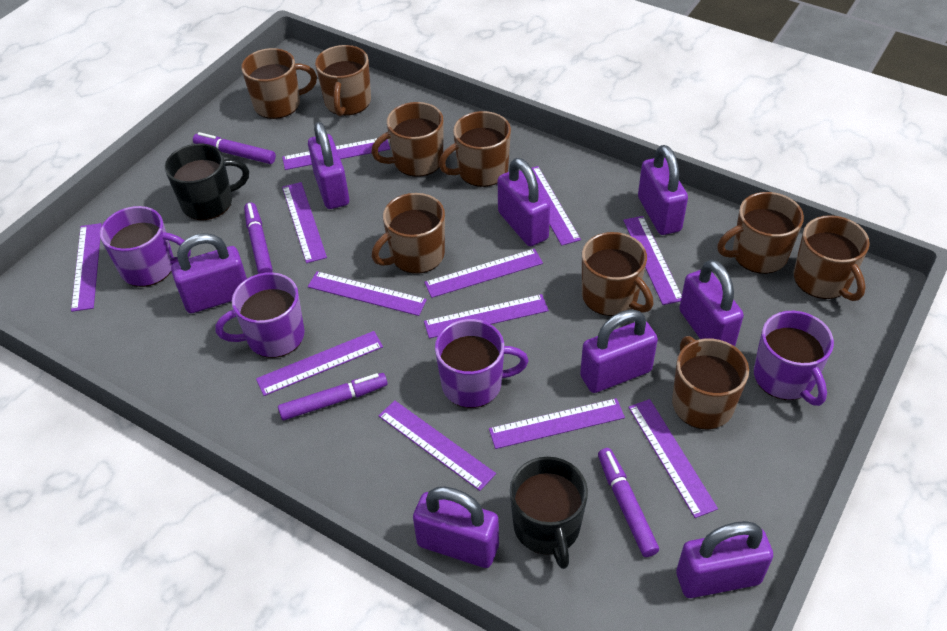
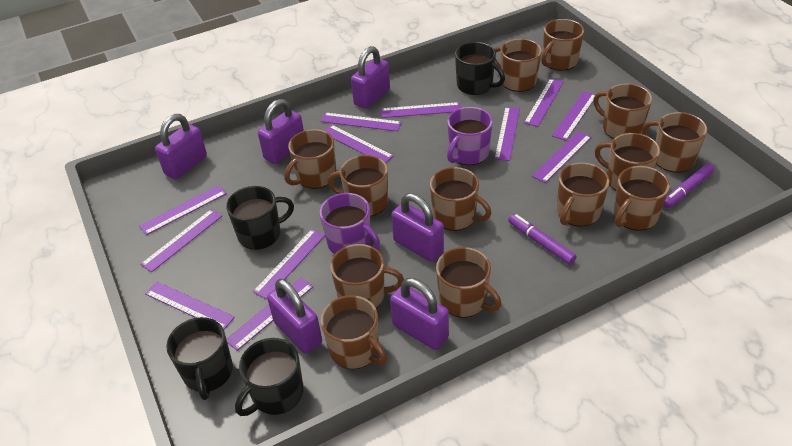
black mug: 2 -> 4
brown mug: 9 -> 13
purple marker: 4 -> 2
purple mug: 4 -> 2
purple padlock: 8 -> 6

